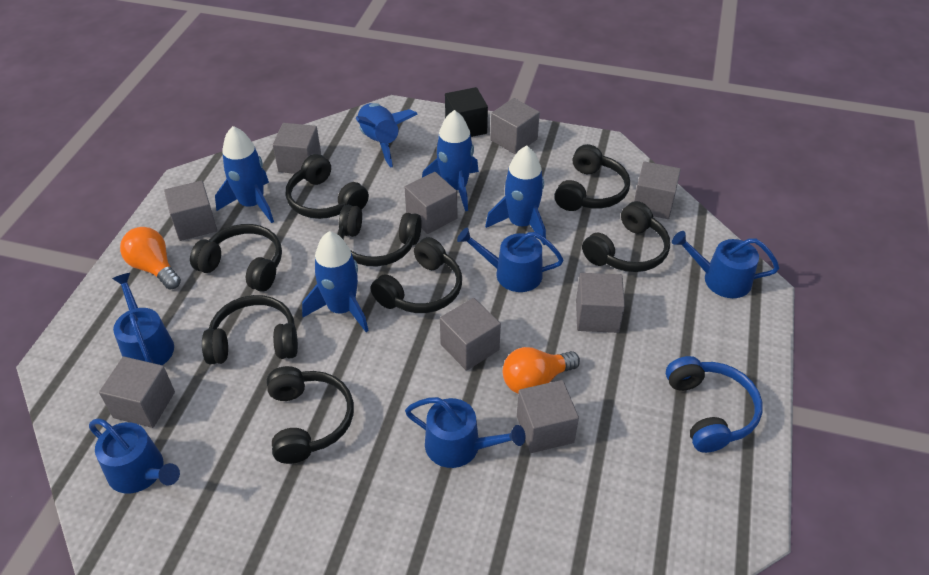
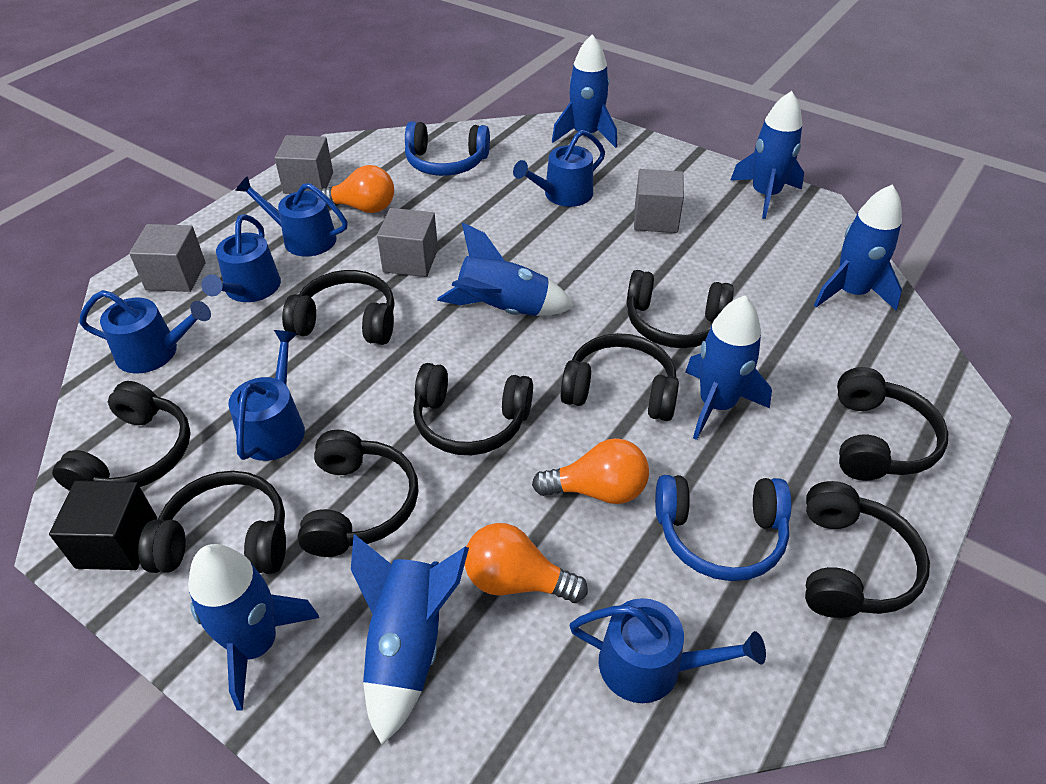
black headphones: 8 -> 9
blue headphones: 1 -> 2
blue rocket: 5 -> 7
blue watering can: 5 -> 6
grey cube: 9 -> 4
orange light bulb: 2 -> 3

